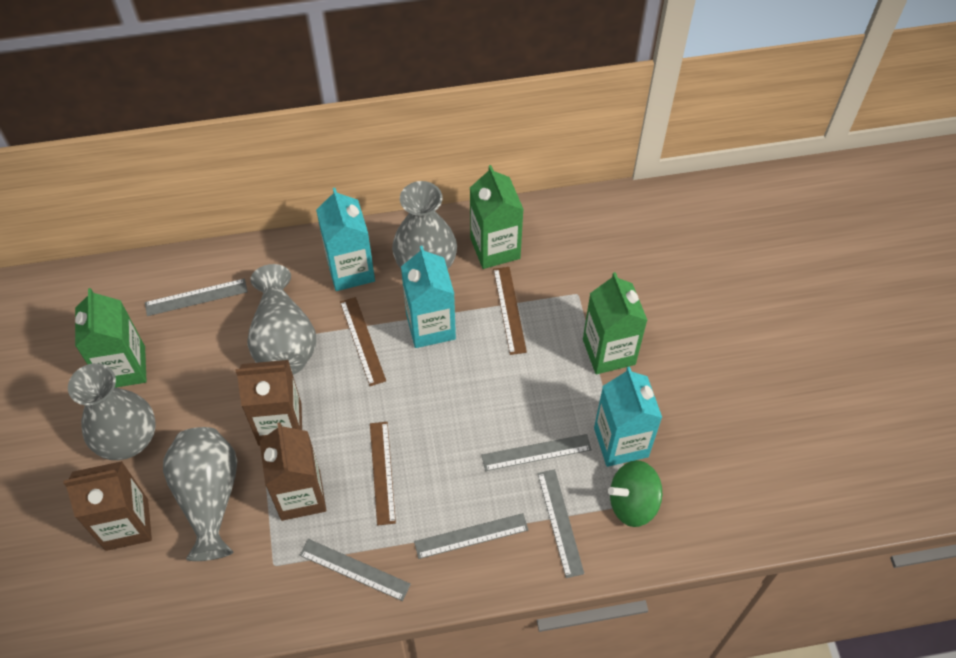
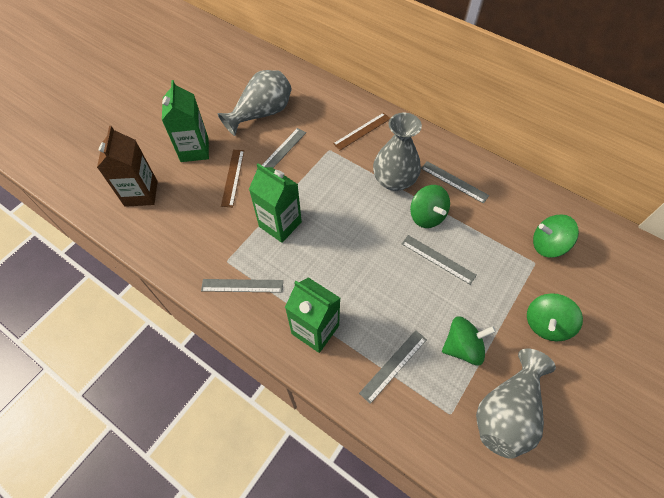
brown carton: 3 -> 1
brown ruler: 3 -> 2
green spinning top: 1 -> 4
grey vase: 4 -> 3
turquoise carton: 3 -> 0

